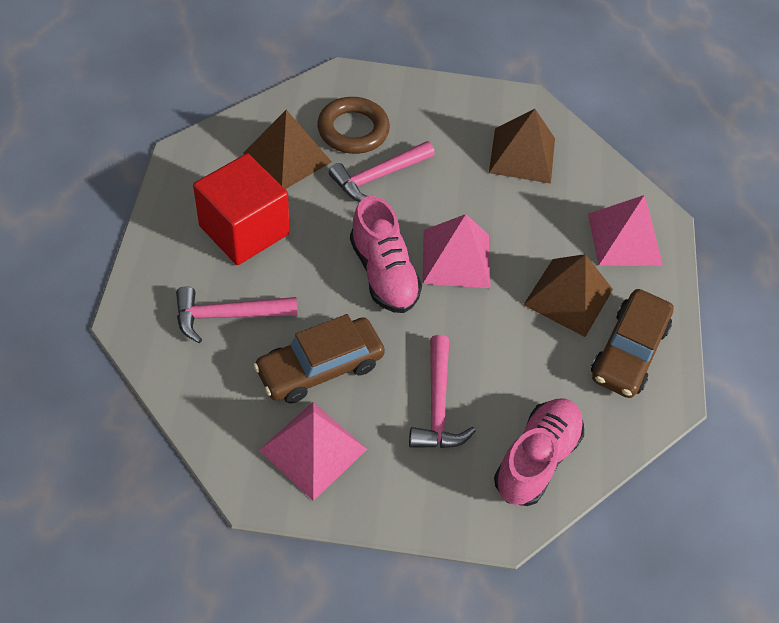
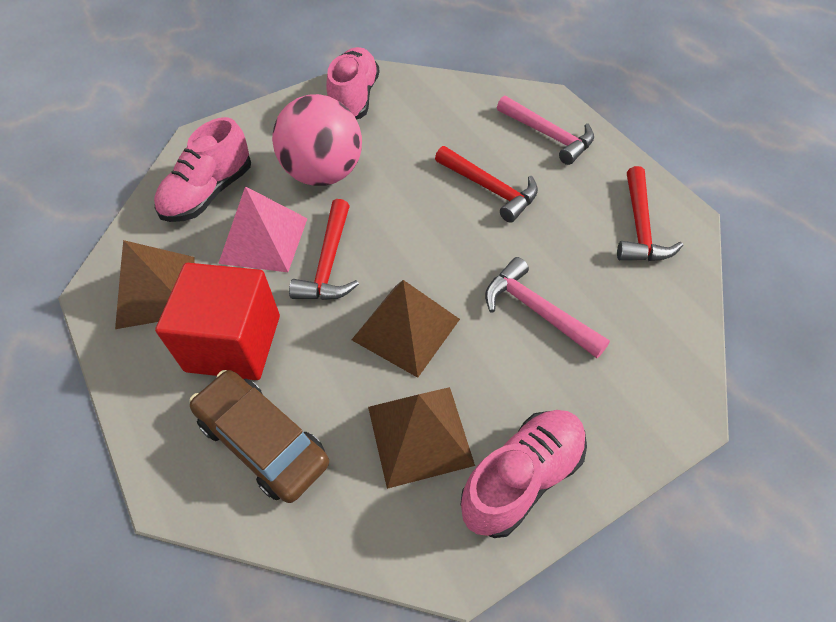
brown car: 2 -> 1
brown ring: 1 -> 0
pink ball: 0 -> 1
pink hammer: 3 -> 2
pink pyramid: 3 -> 1
pink shoe: 2 -> 3
red hammer: 0 -> 3

